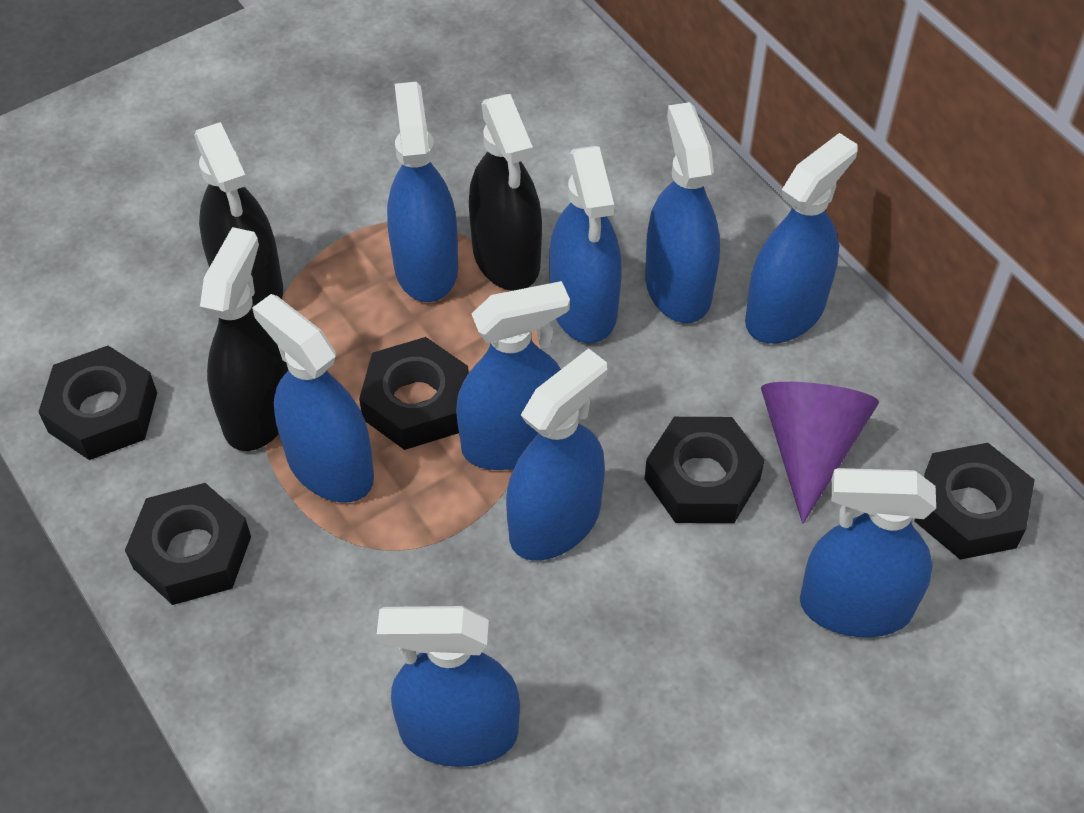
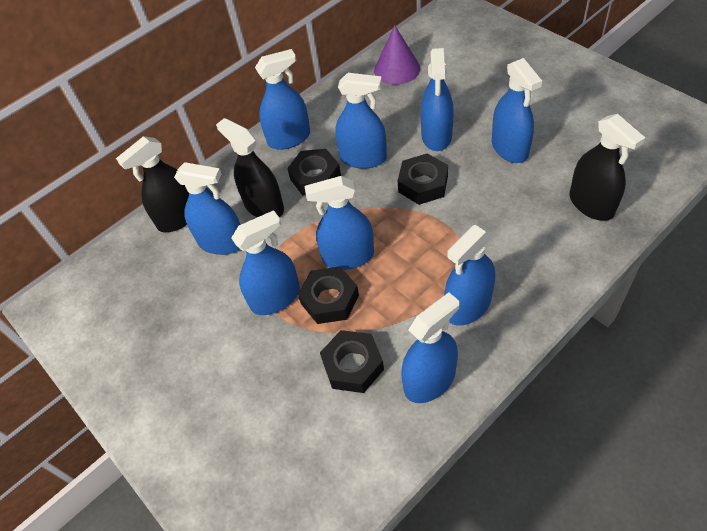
black nut: 5 -> 4

